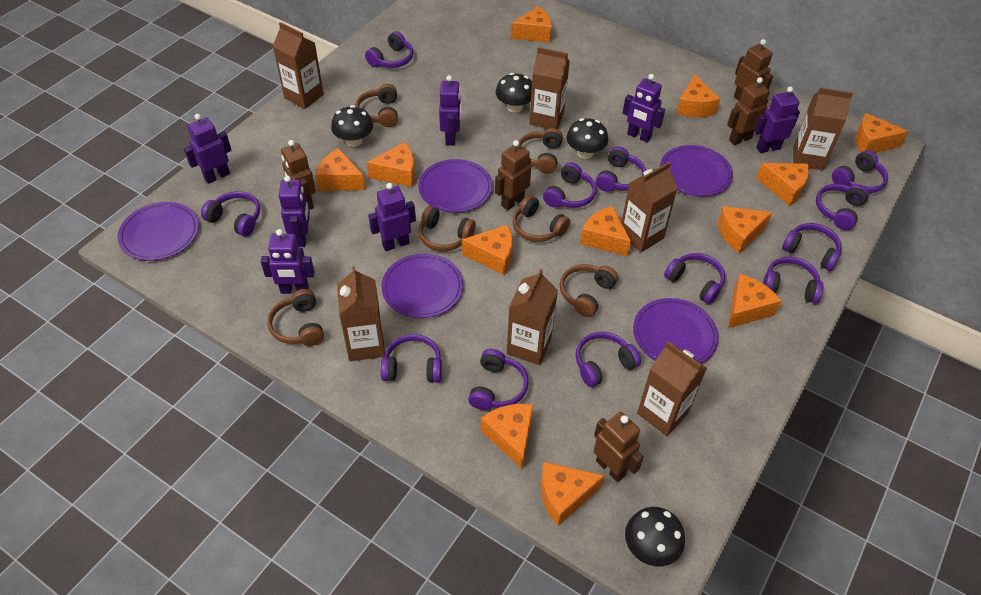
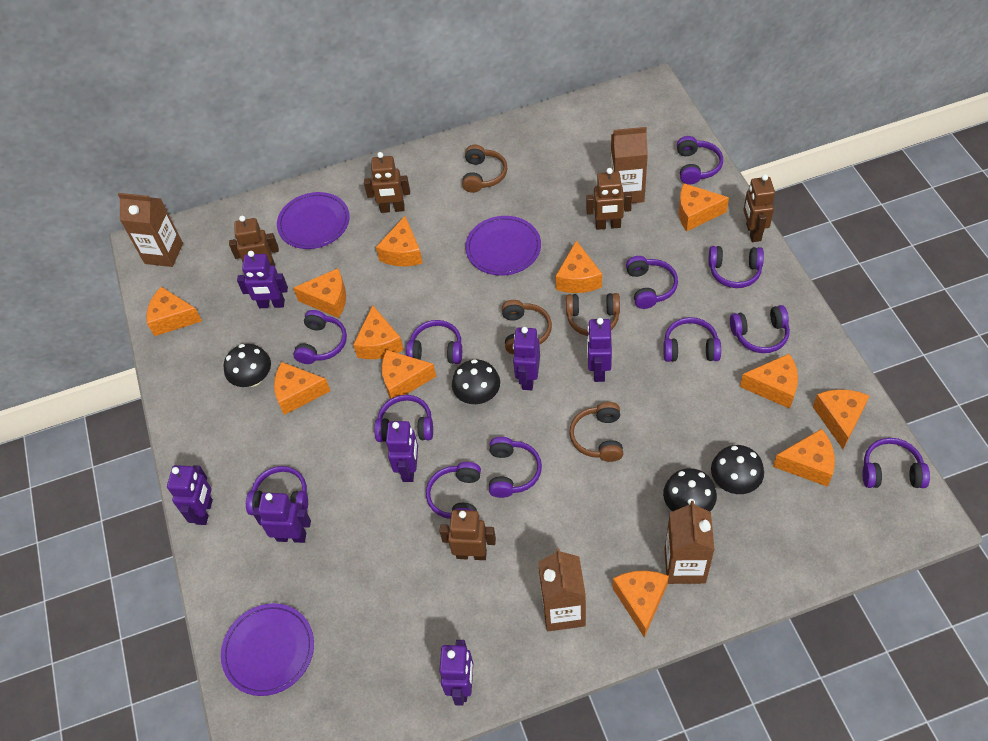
brown carton: 7 -> 4
brown headphones: 6 -> 4
purple plate: 5 -> 3

